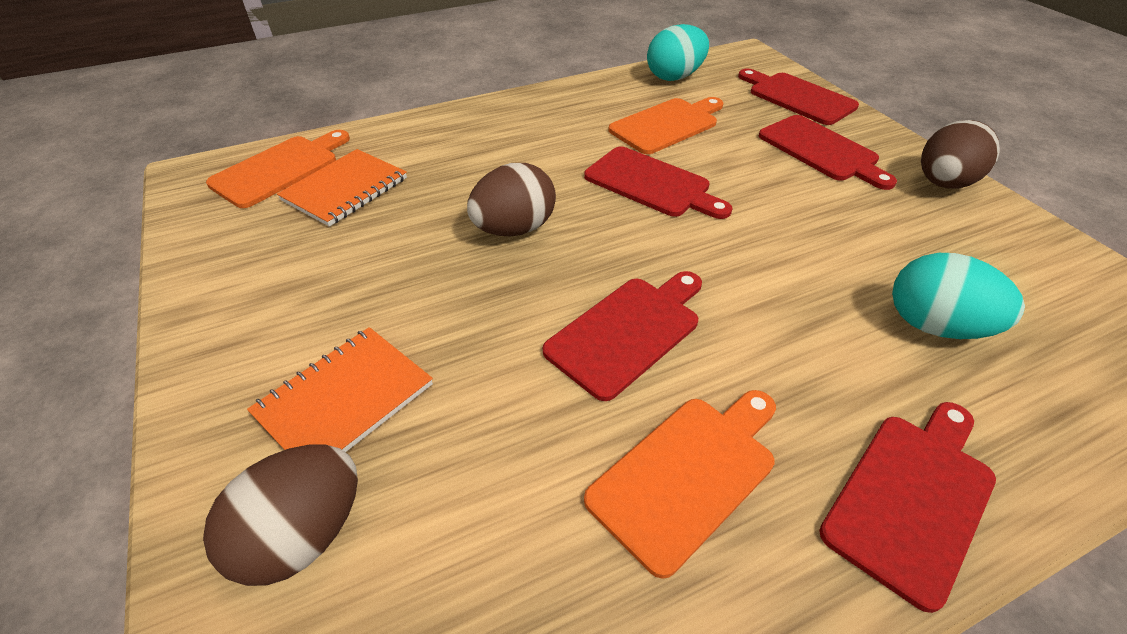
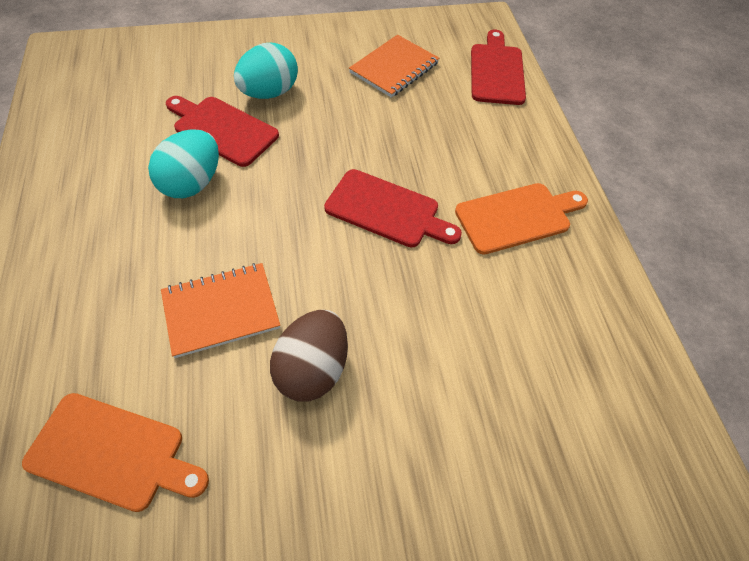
brown egg: 3 -> 1
orange cutting board: 3 -> 2
red cutting board: 5 -> 3

